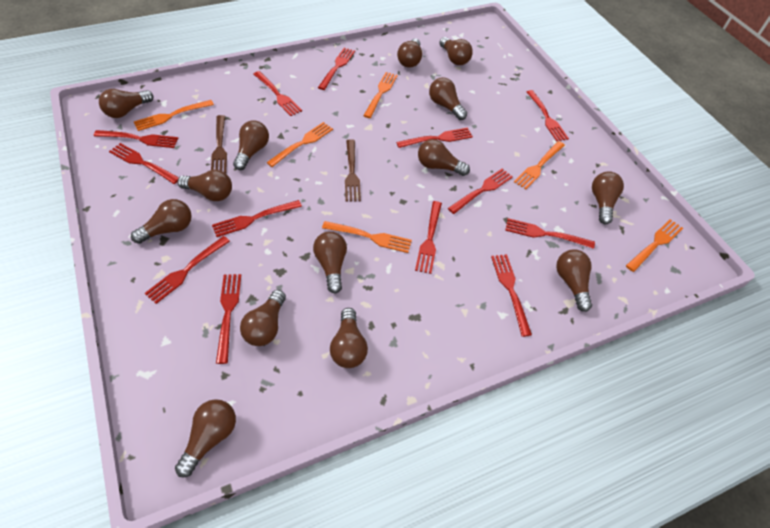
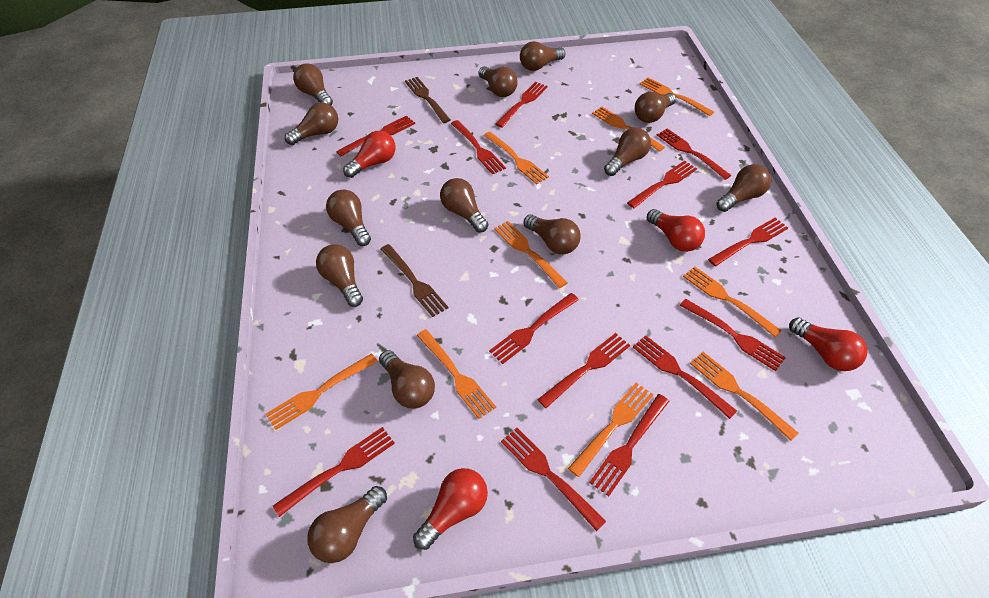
brown light bulb: 14 -> 13
orange fork: 6 -> 9
red light bulb: 0 -> 4

